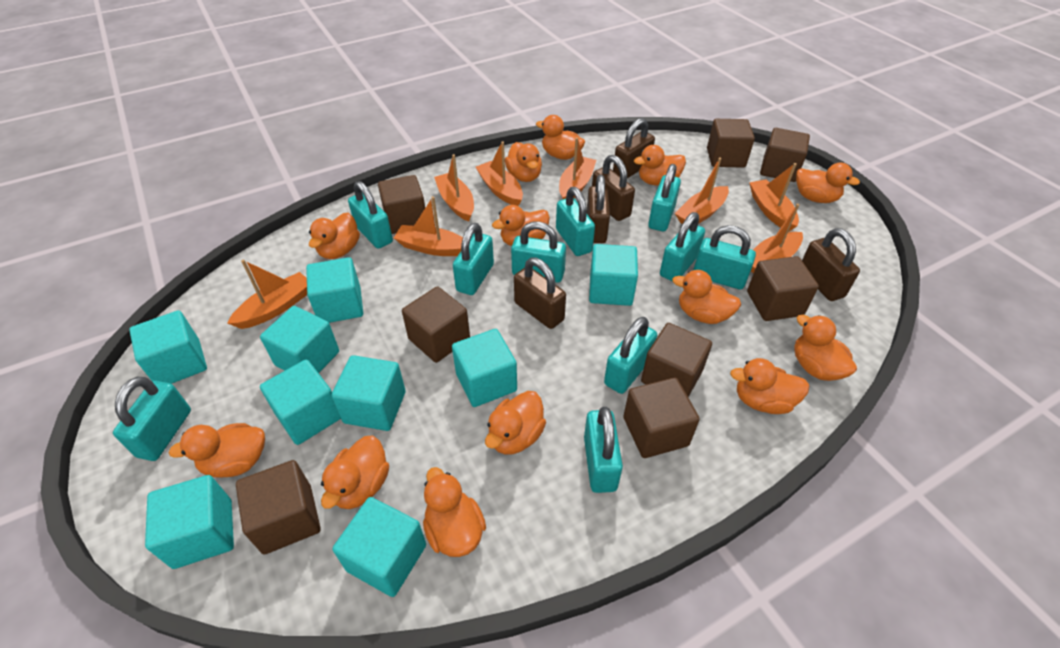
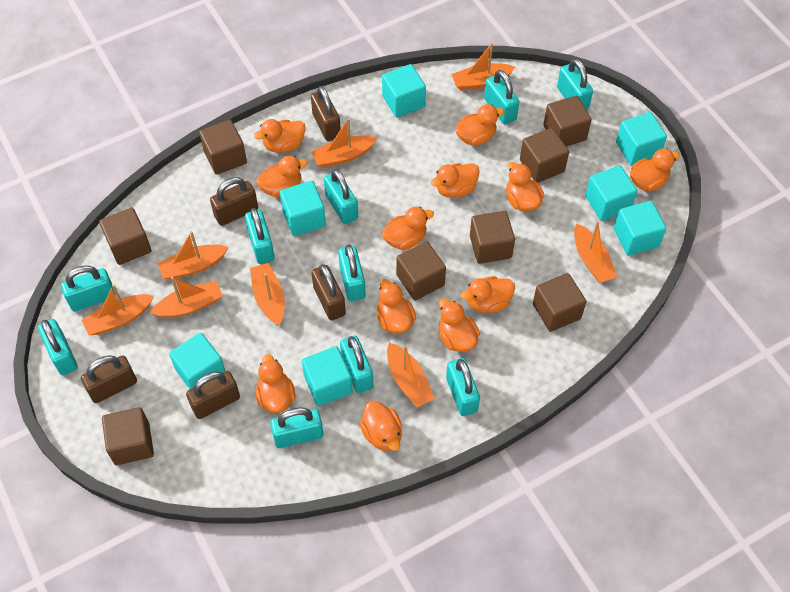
orange duck: 13 -> 12
turquoise cube: 9 -> 7

